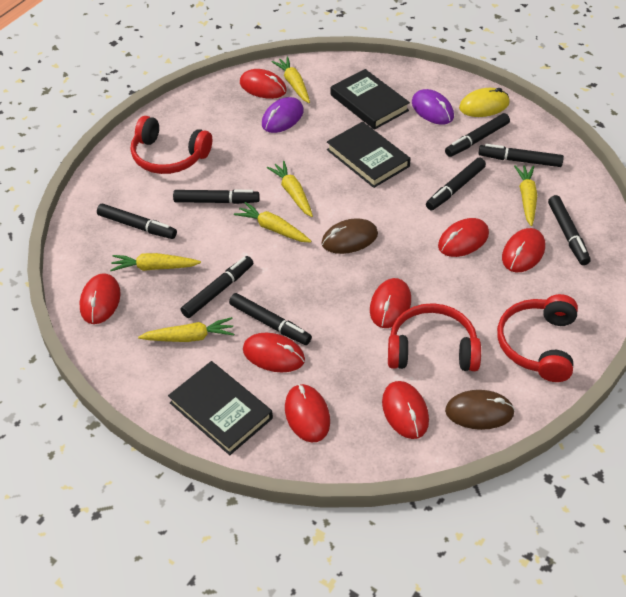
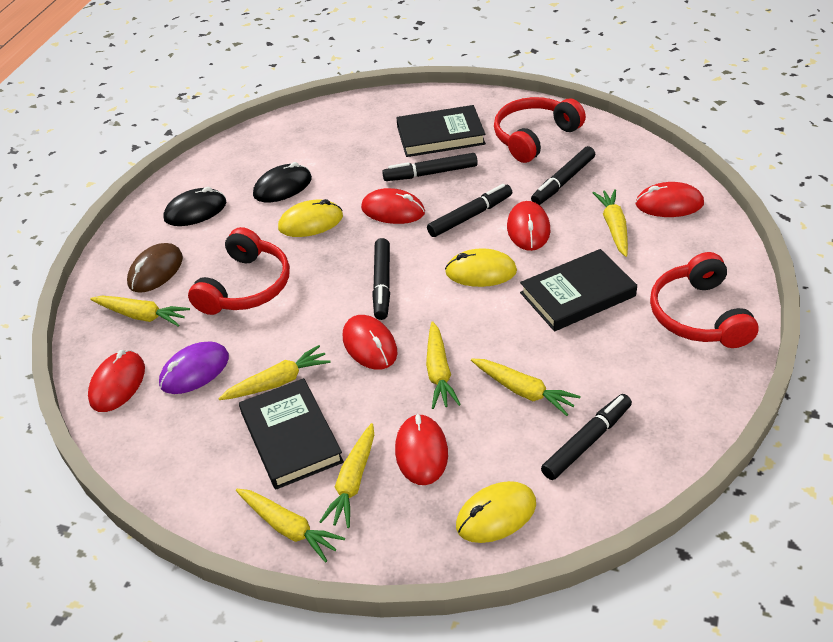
black marker: 8 -> 5
black mouse: 0 -> 2
brown mouse: 2 -> 1
purple mouse: 2 -> 1
red mouse: 8 -> 6
yellow carrot: 6 -> 7
yellow mouse: 1 -> 3

